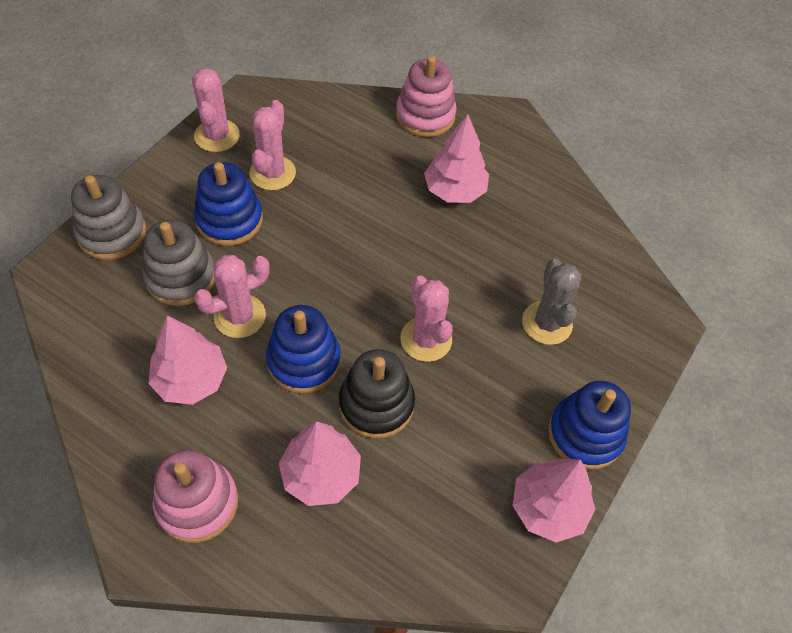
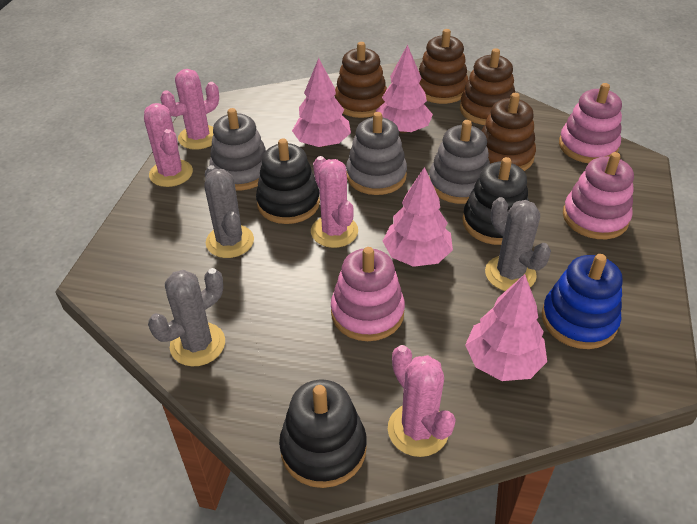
black stacking toy: 1 -> 3
blue stacking toy: 3 -> 1
brown stacking toy: 0 -> 4
grey cactus: 1 -> 3
grey stacking toy: 2 -> 3
pink stacking toy: 2 -> 3

